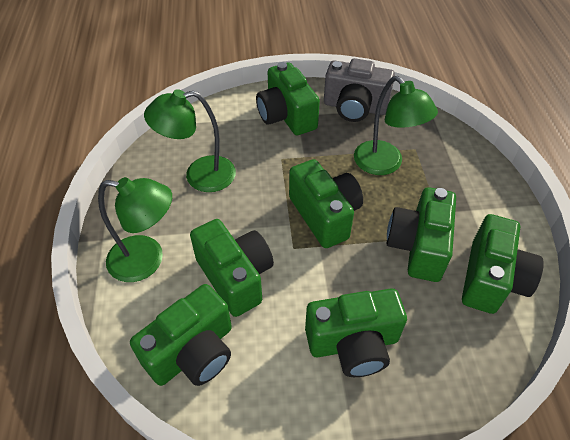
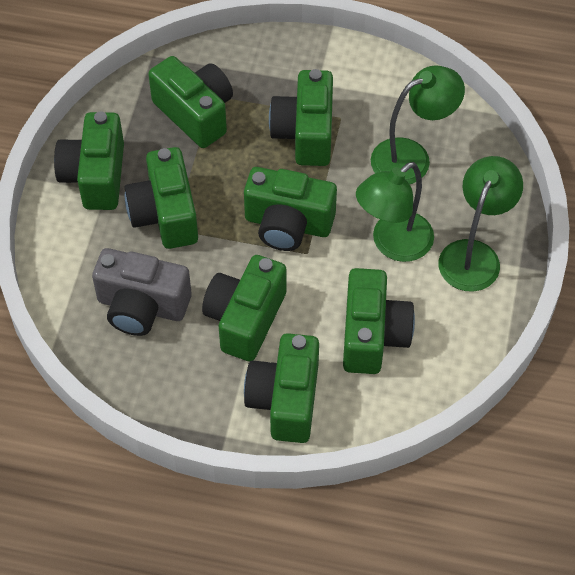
green camera: 7 -> 8

